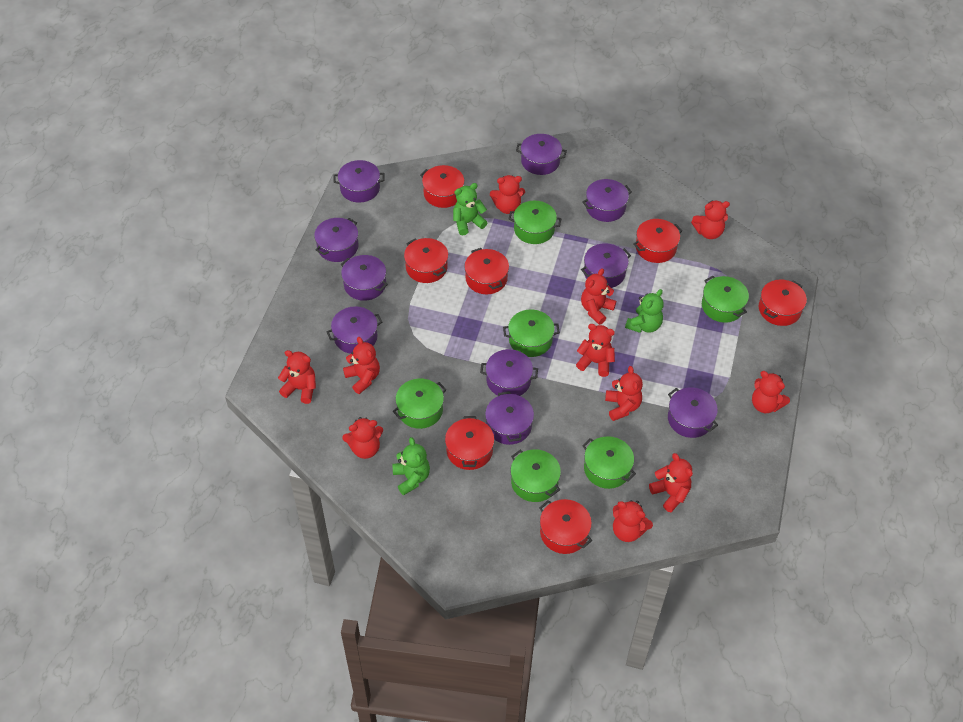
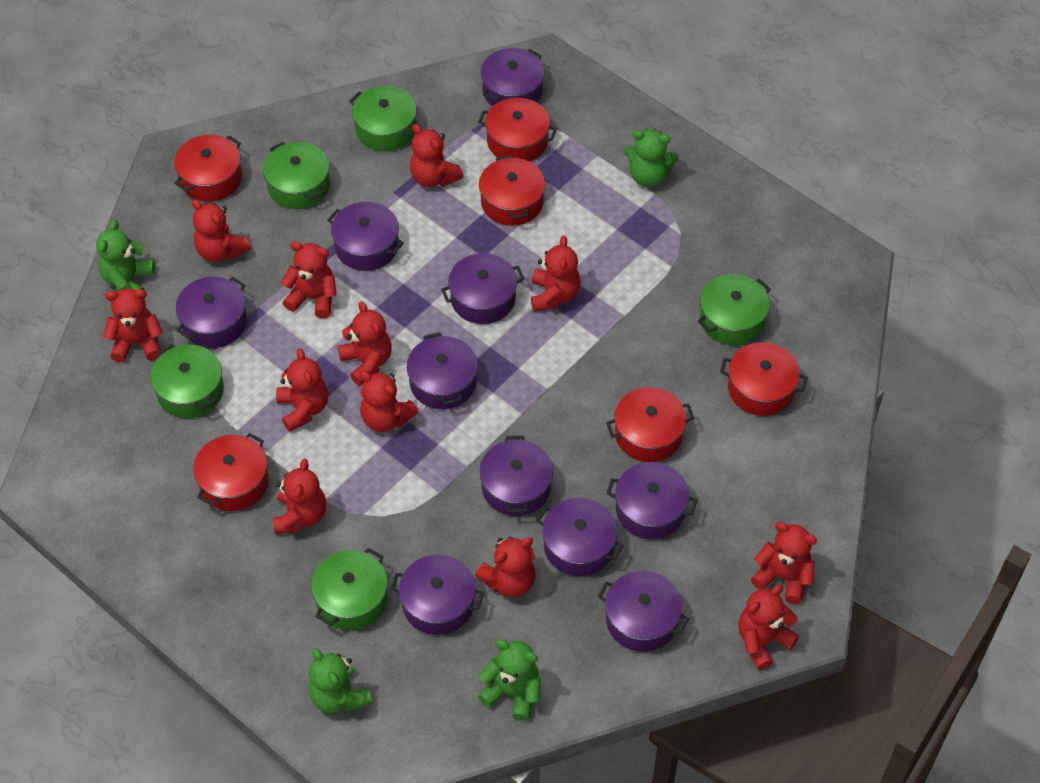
green pot: 6 -> 5
green teddy bear: 3 -> 4
red pot: 7 -> 6
red teddy bear: 11 -> 12

